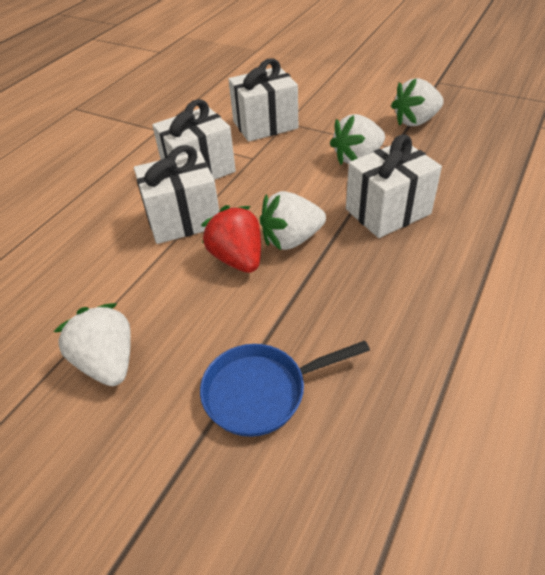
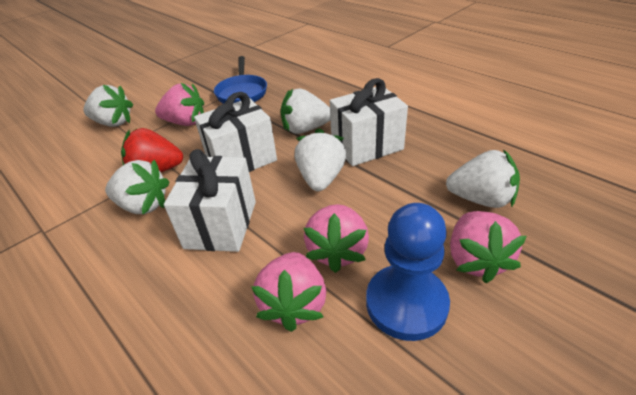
blue pawn: 0 -> 1
pink strawberry: 0 -> 4
white gift: 4 -> 3
white strawberry: 4 -> 5

